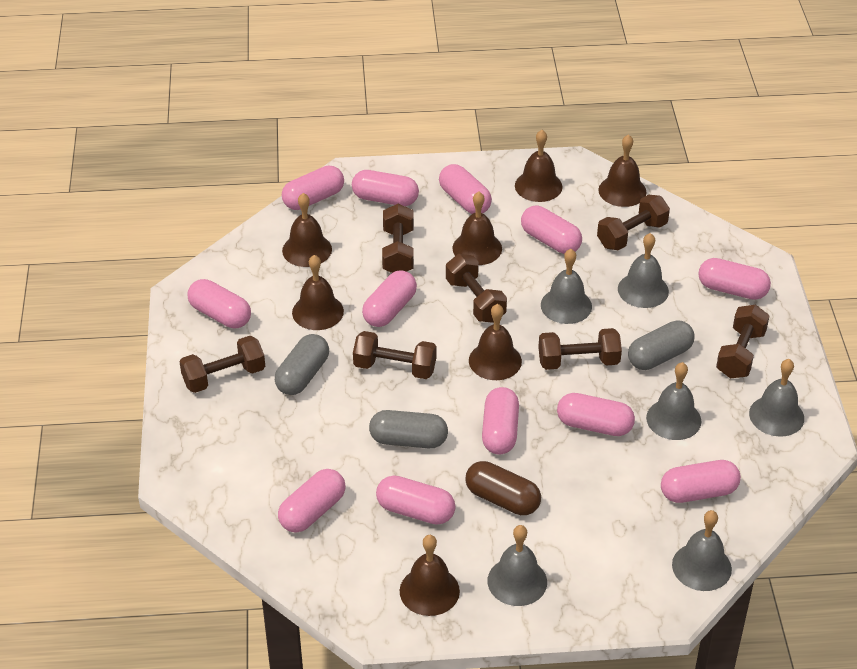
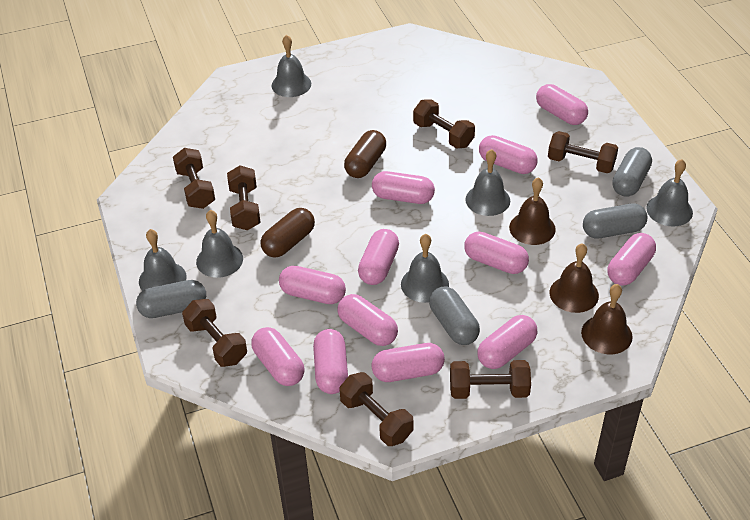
brown bell: 7 -> 3
brown capsule: 1 -> 2
grey capsule: 3 -> 4

